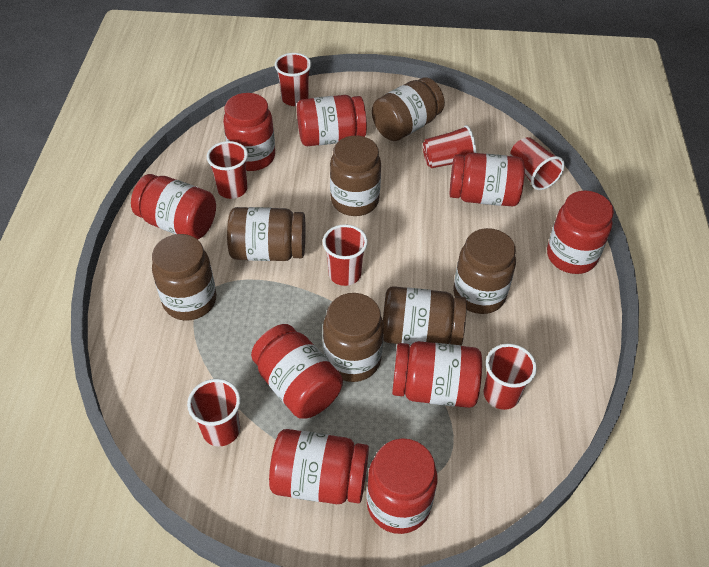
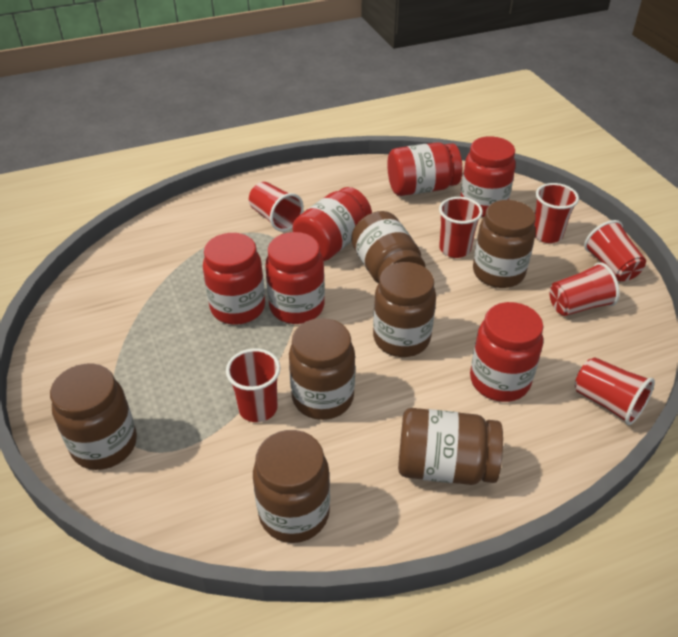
red jar: 9 -> 6

